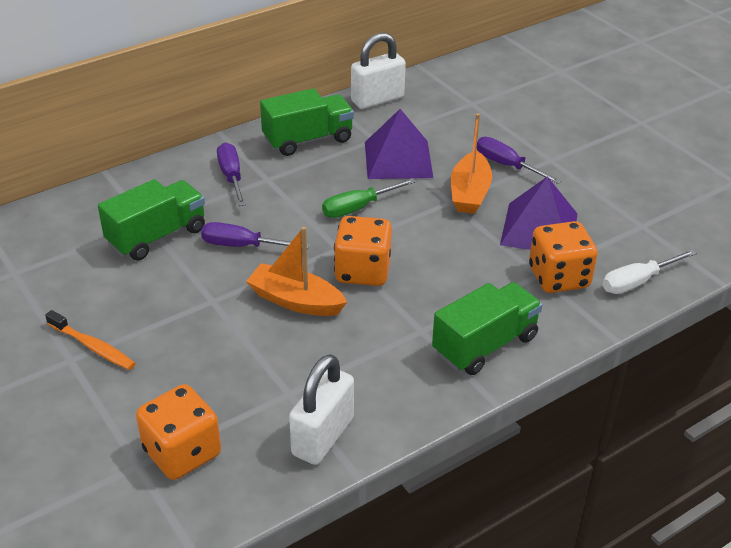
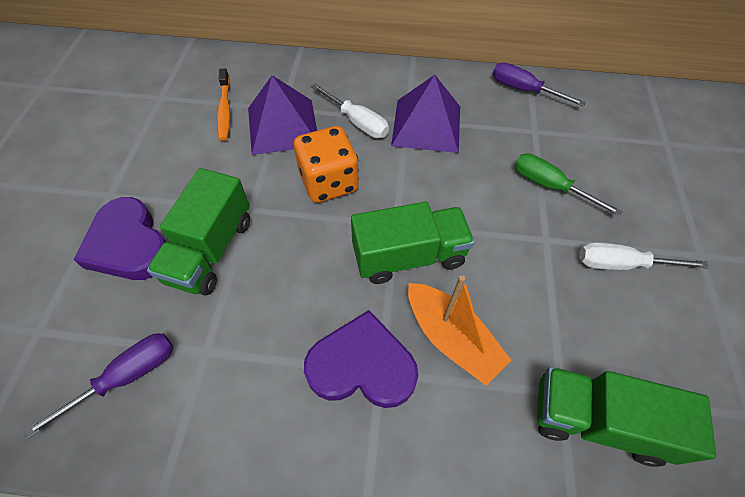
orange boat: 2 -> 1
orange dice: 3 -> 1
purple heart: 0 -> 2
purple screwdriver: 3 -> 2
white padlock: 2 -> 0
white screwdriver: 1 -> 2

